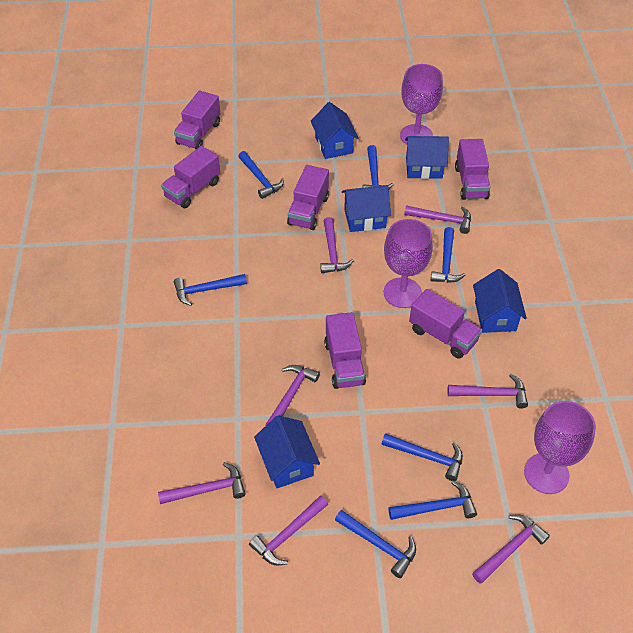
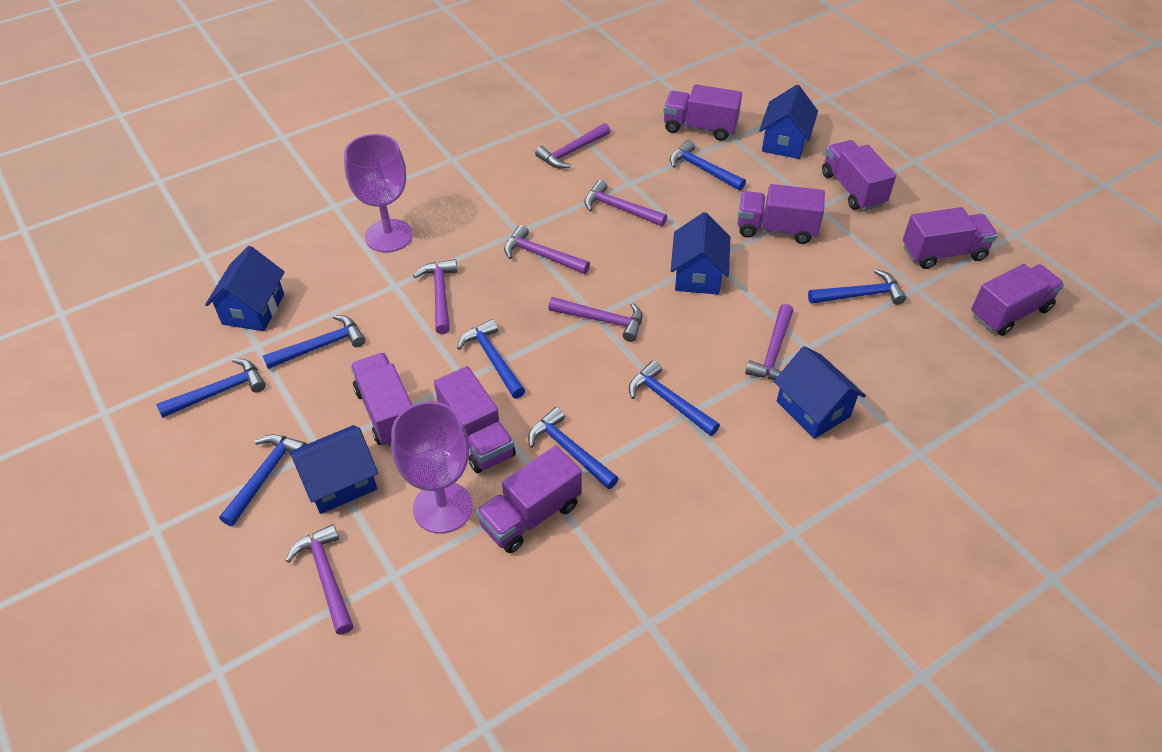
blue hammer: 7 -> 8
purple goblet: 3 -> 2
purple truck: 6 -> 8

